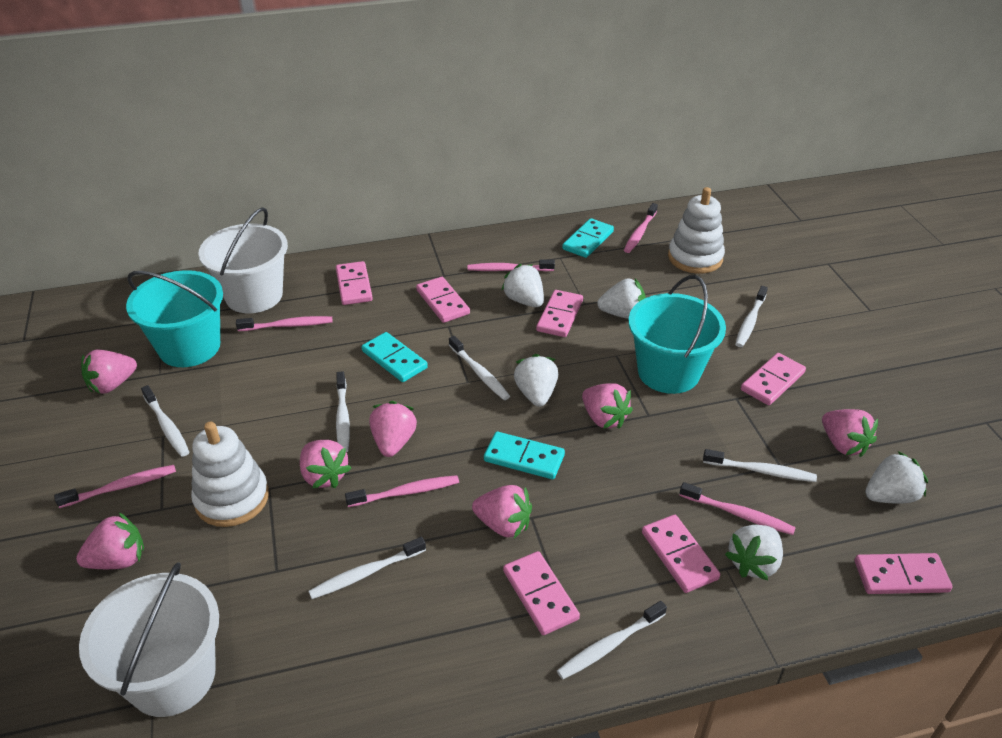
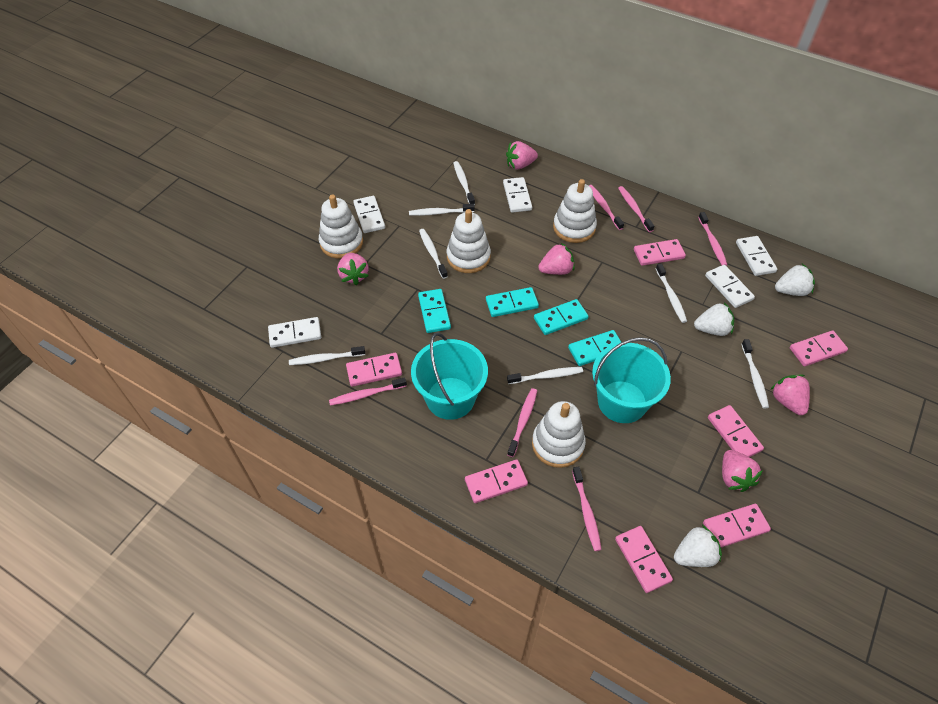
pink strawberry: 7 -> 5
turquoise domino: 3 -> 4
white bucket: 2 -> 0
white domino: 0 -> 5
white stacking toy: 2 -> 4
white strawberry: 5 -> 3

